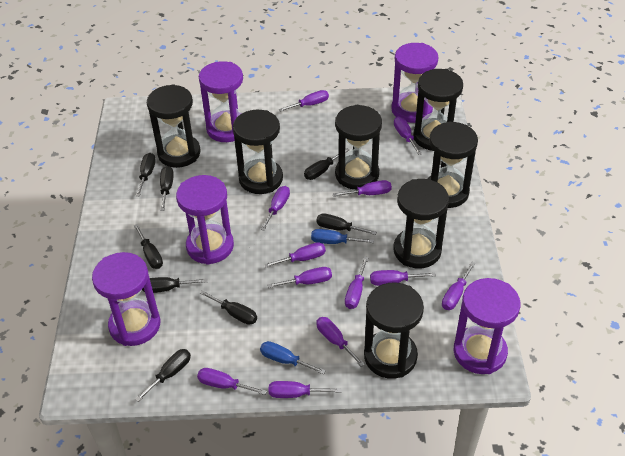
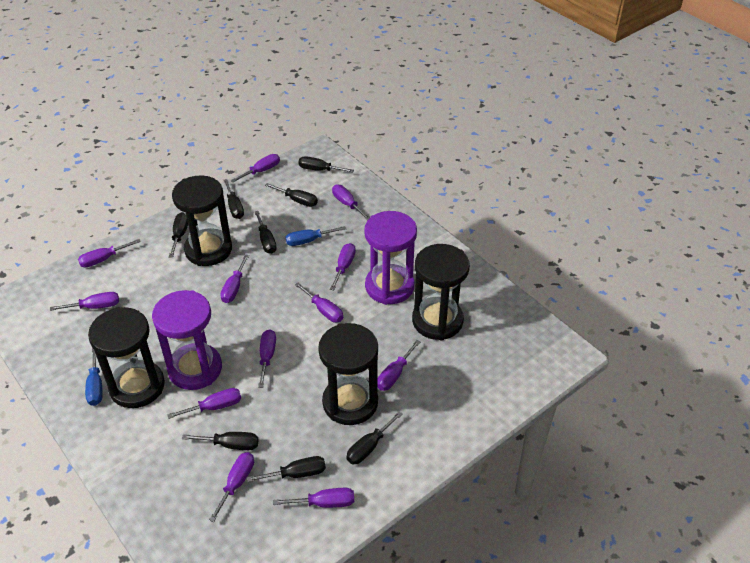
black hourglass: 7 -> 4
purple hourglass: 5 -> 2

